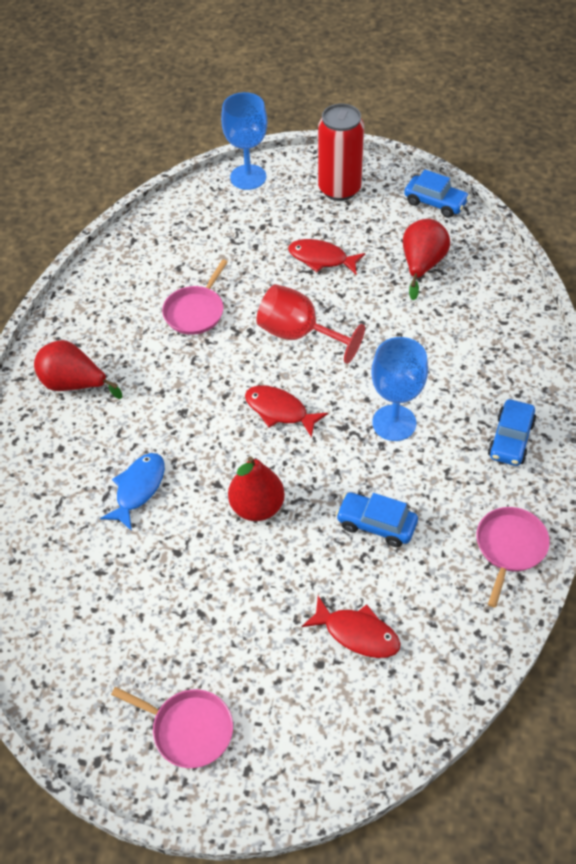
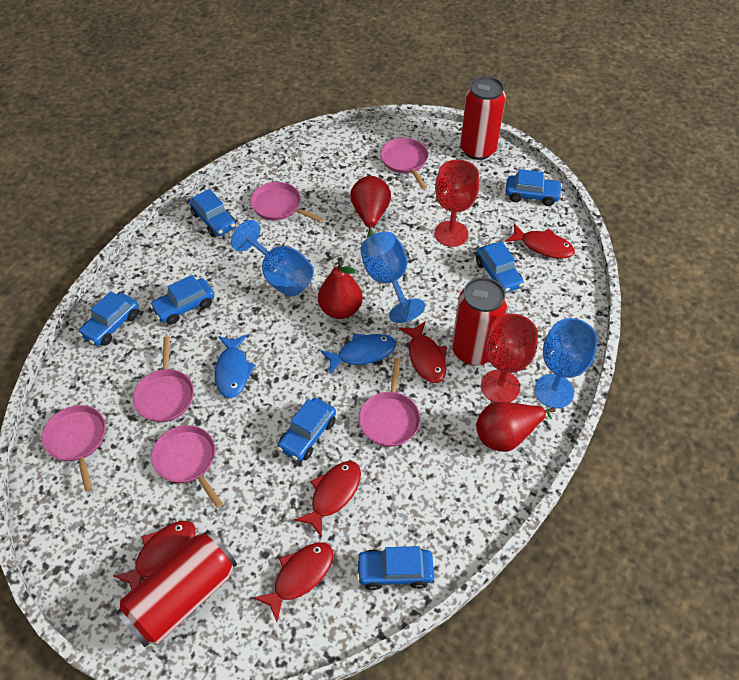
blue car: 3 -> 7
blue fish: 1 -> 2
blue goblet: 2 -> 3
pink pan: 3 -> 6
red can: 1 -> 3
red fish: 3 -> 5
red goblet: 1 -> 2

